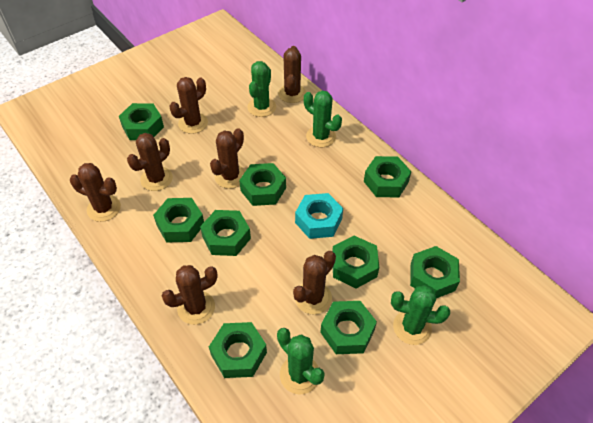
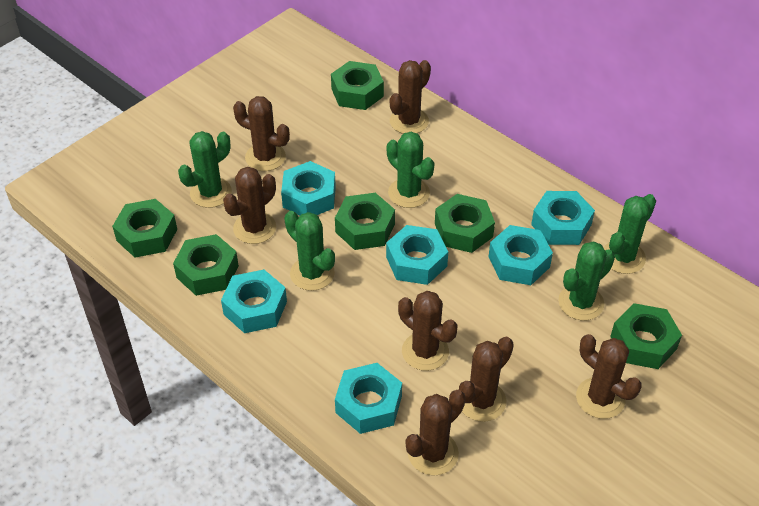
green cactus: 4 -> 5
green nut: 9 -> 6
turquoise nut: 1 -> 6

